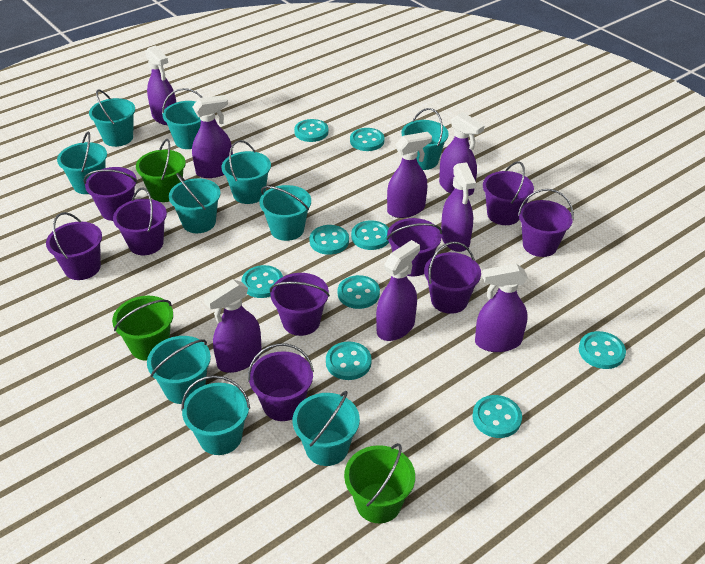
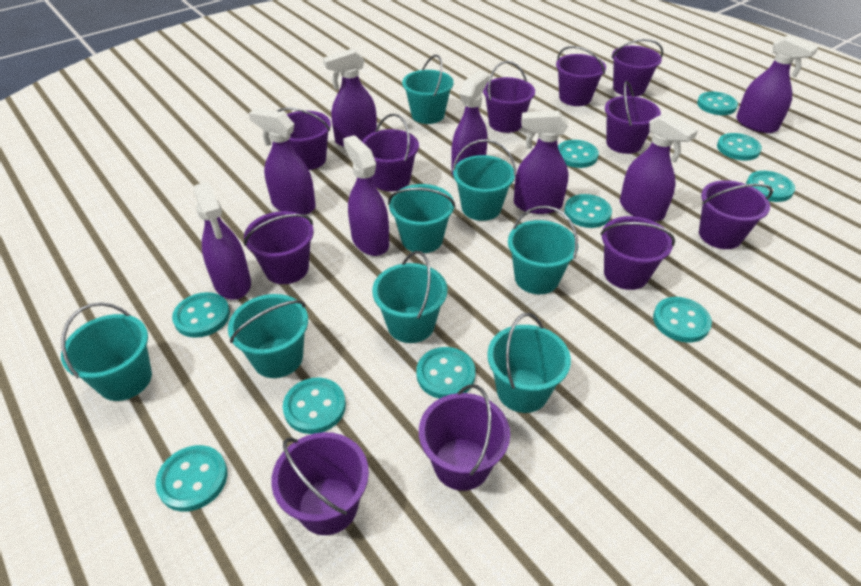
green bucket: 3 -> 0
purple bucket: 9 -> 11
turquoise bucket: 10 -> 8
turquoise button: 9 -> 10

